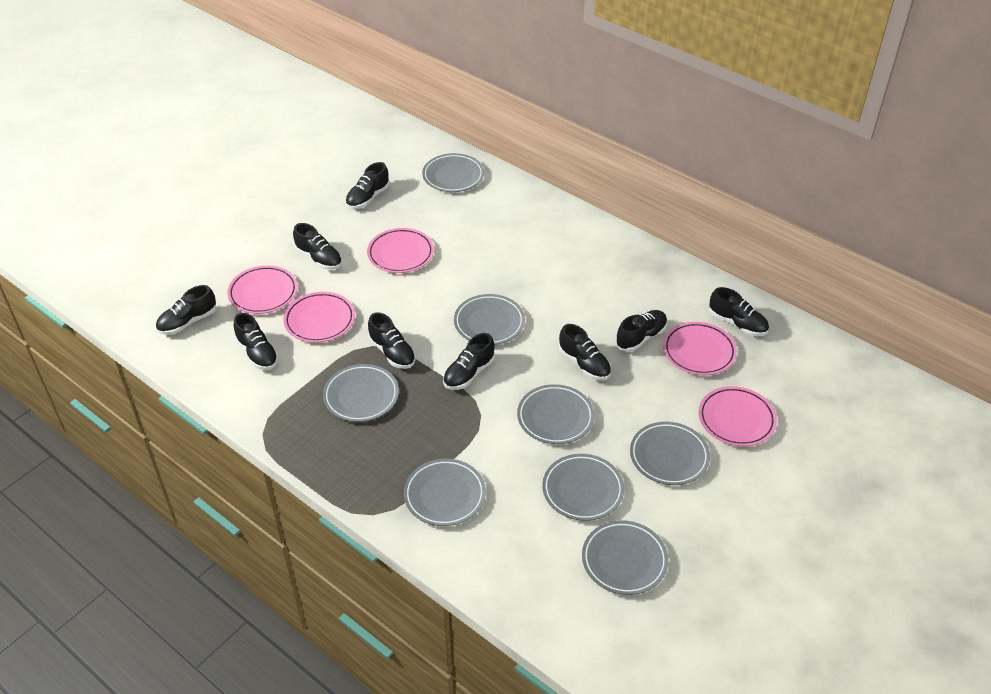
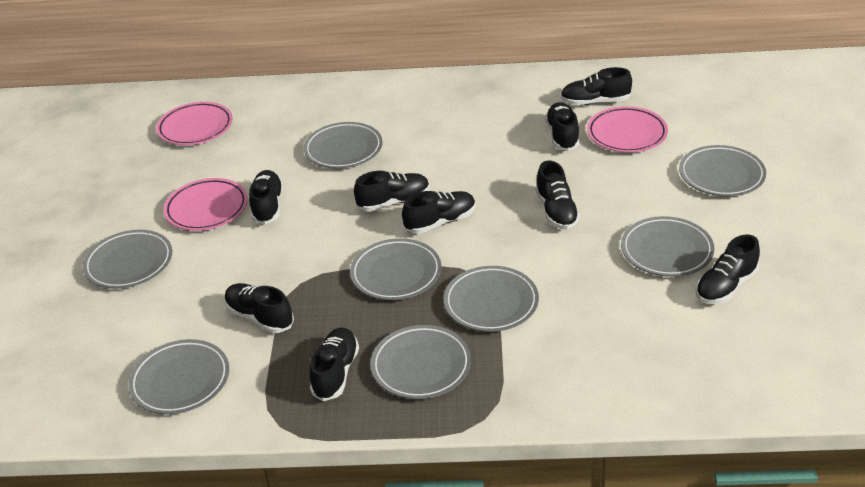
pink plate: 5 -> 3

